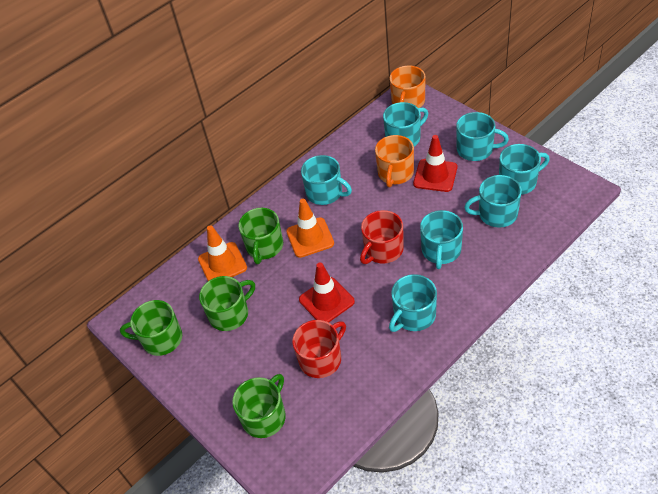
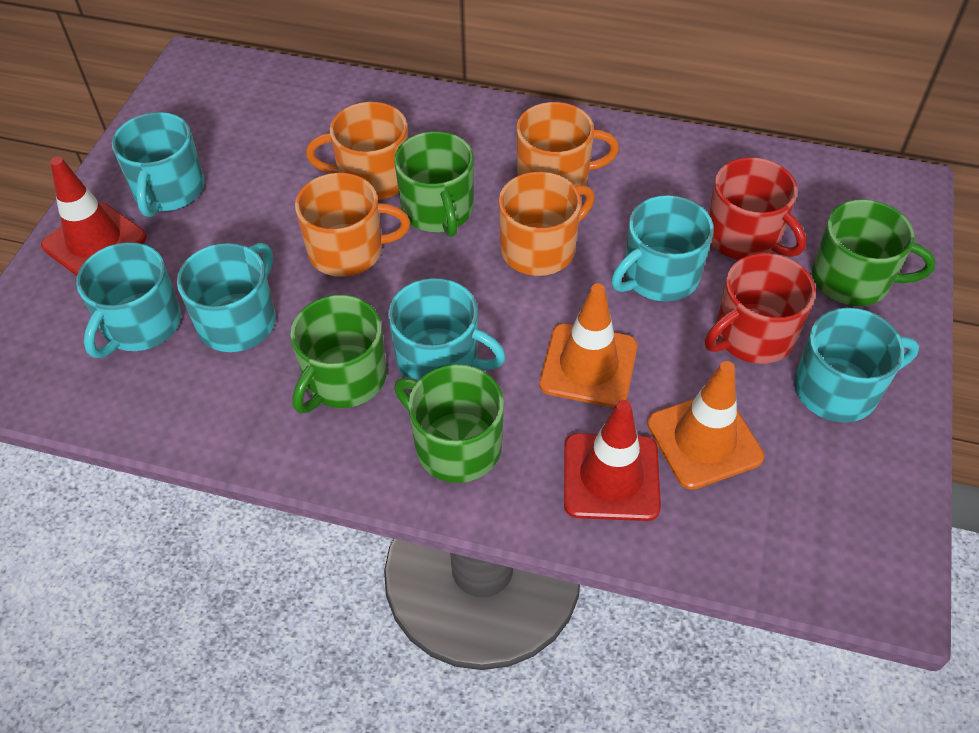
orange mug: 2 -> 4
turquoise mug: 7 -> 6

